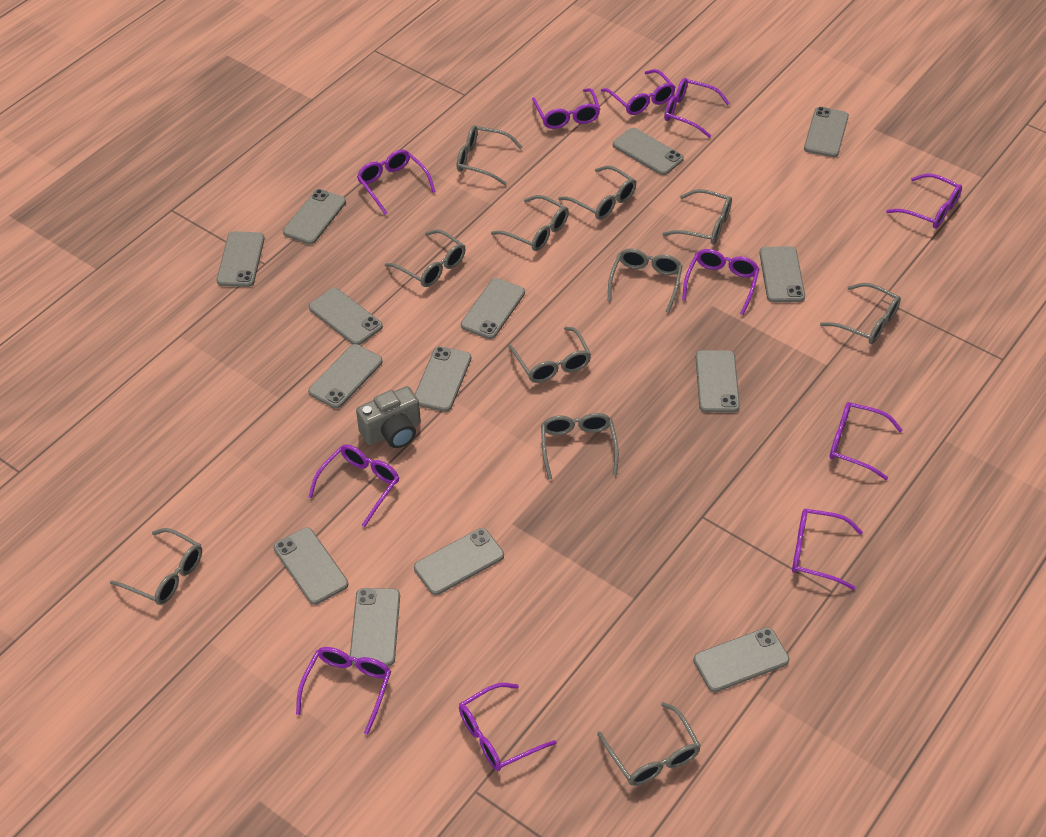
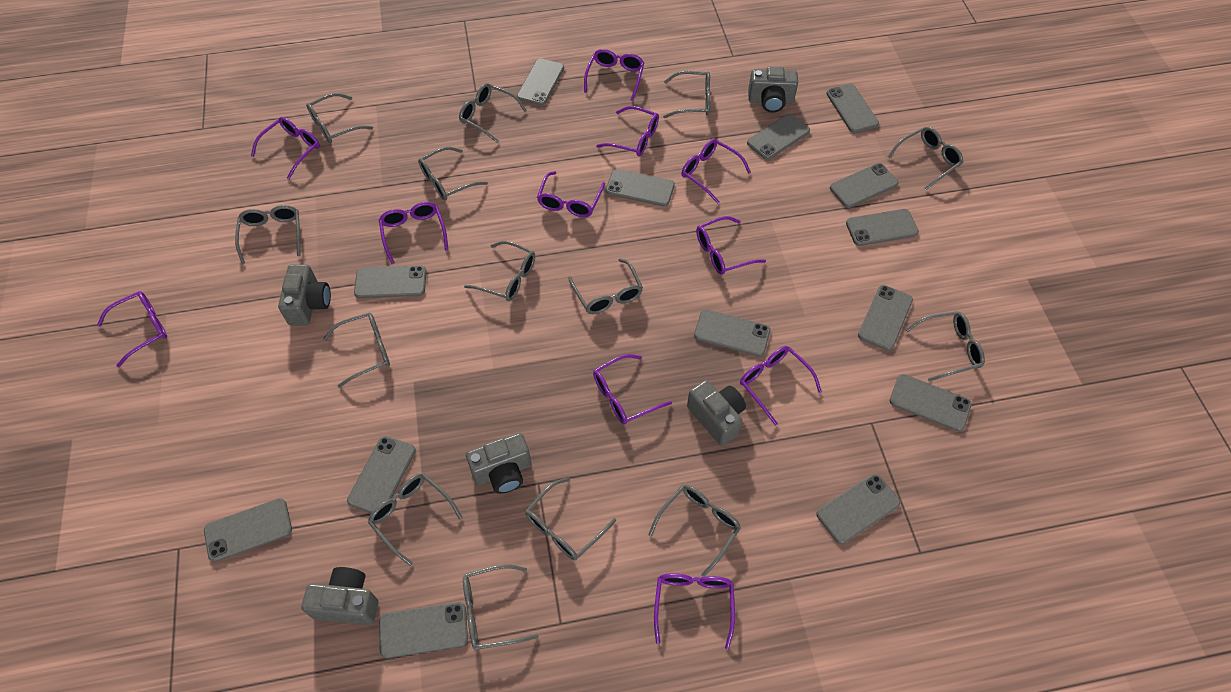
grey camera: 1 -> 5
grey glasses: 11 -> 14

